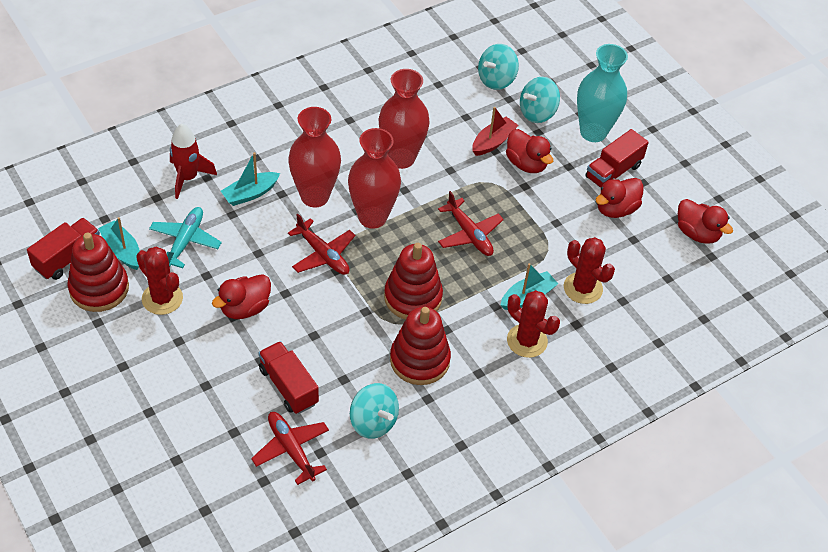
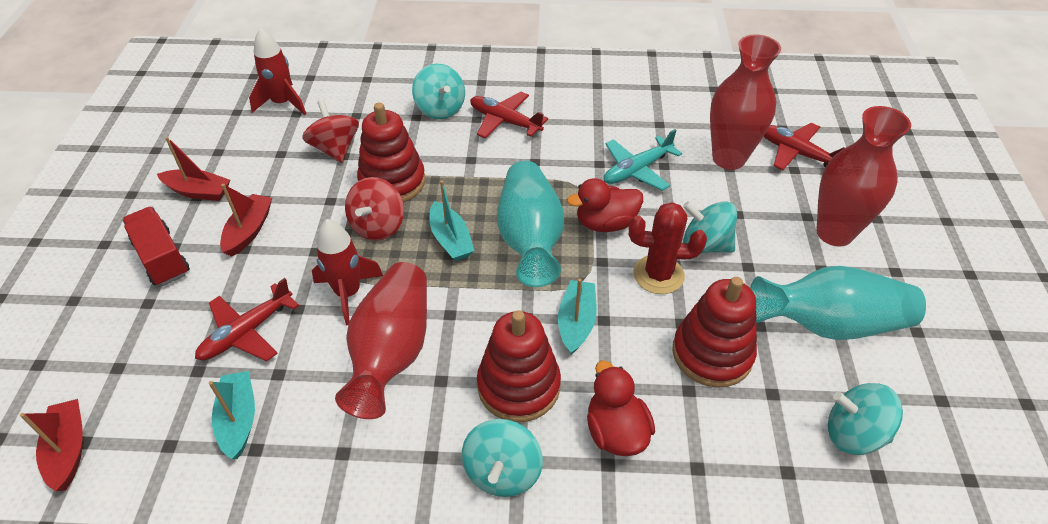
red boat: 1 -> 3
red cactus: 3 -> 1
red duck: 4 -> 2
red rocket: 1 -> 2
red spinning top: 0 -> 2
red truck: 3 -> 1
turquoise spinning top: 3 -> 4
turquoise vase: 1 -> 2

